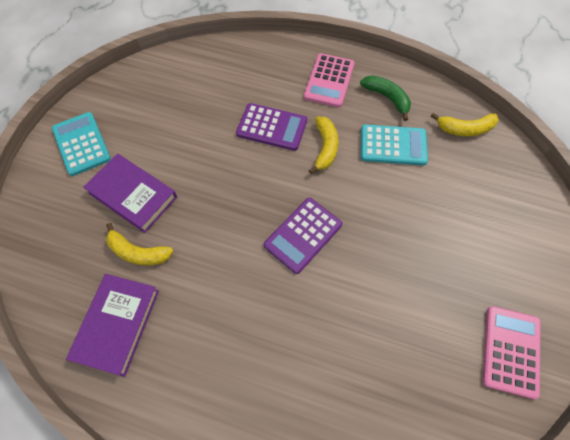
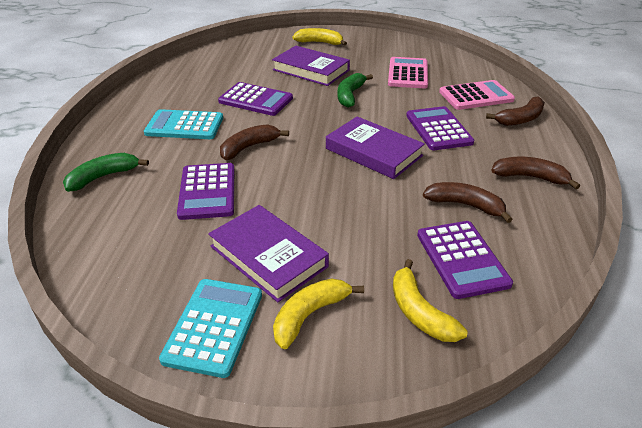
brown banana: 0 -> 4
green banana: 1 -> 2
purple book: 2 -> 3
purple calculator: 2 -> 4

